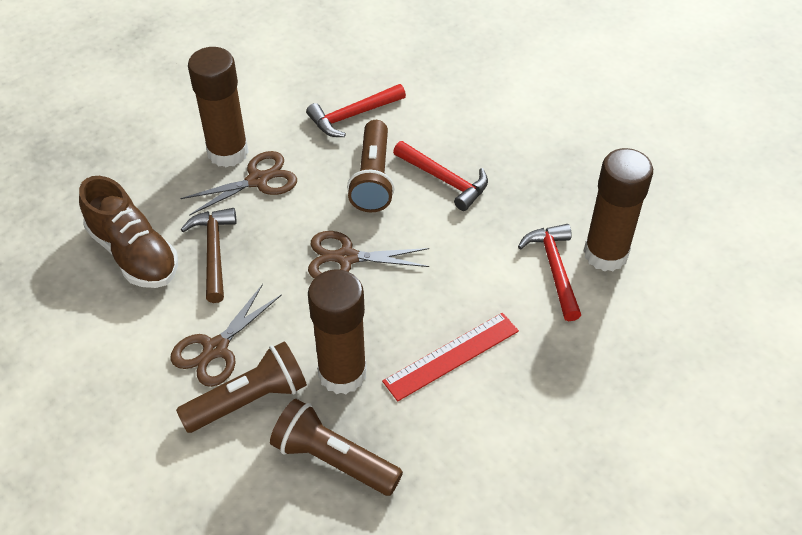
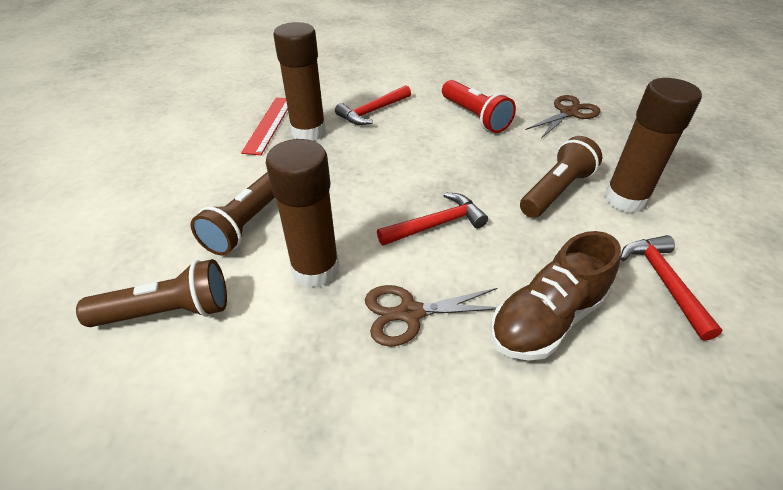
brown hammer: 1 -> 0
brown scissors: 3 -> 2
red flashlight: 0 -> 1

